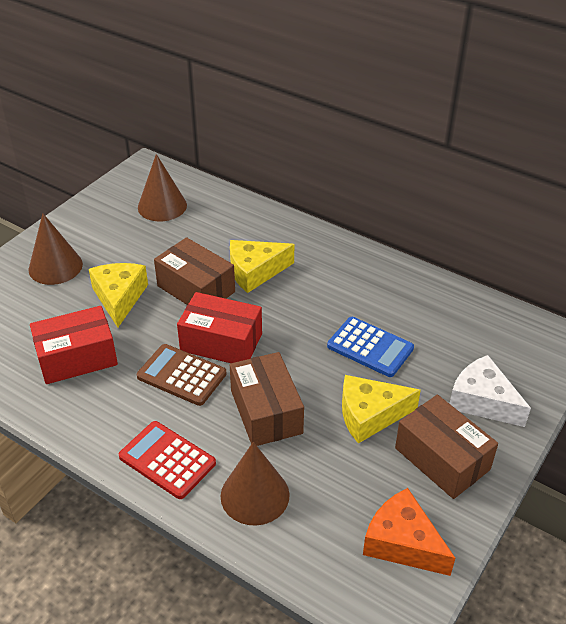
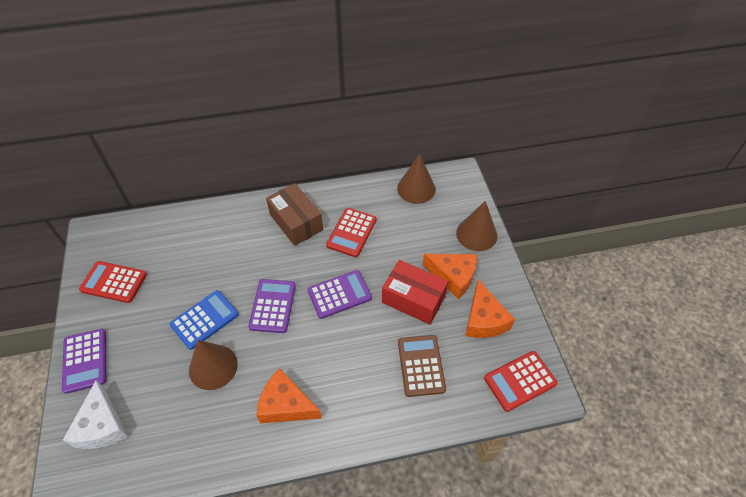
brown box: 3 -> 1
orange cheese: 1 -> 3
purple calculator: 0 -> 3
red box: 2 -> 1
red calculator: 1 -> 3
yellow cheese: 3 -> 0

